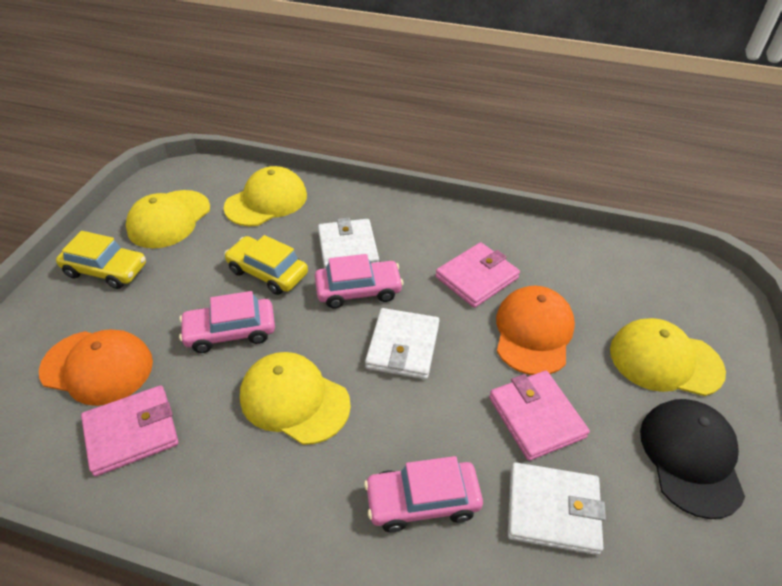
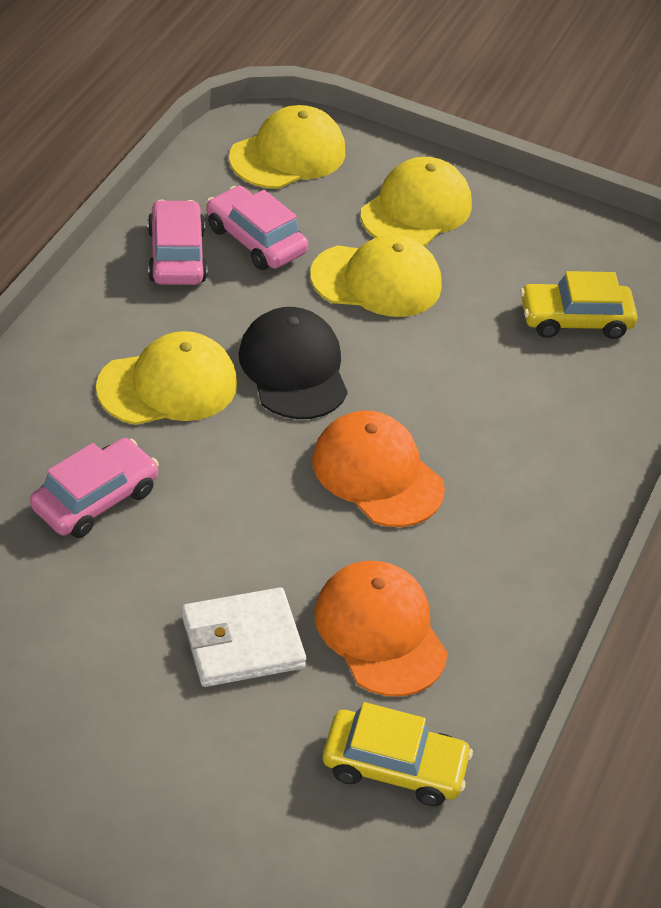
pink wallet: 3 -> 0
white wallet: 3 -> 1

